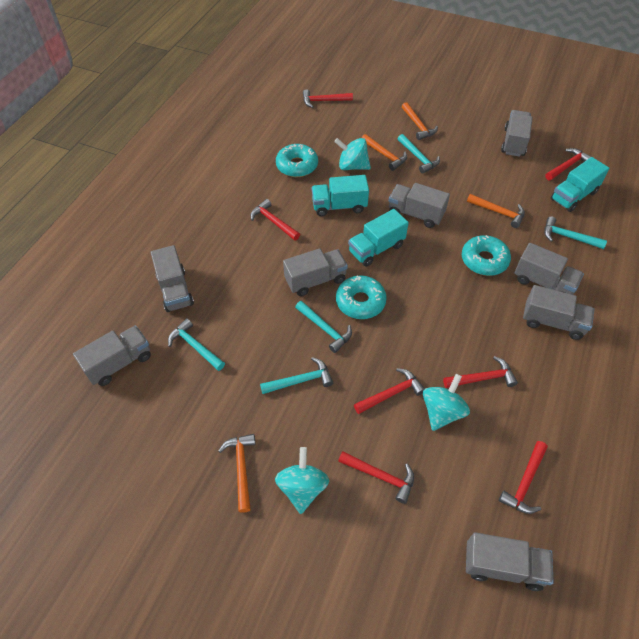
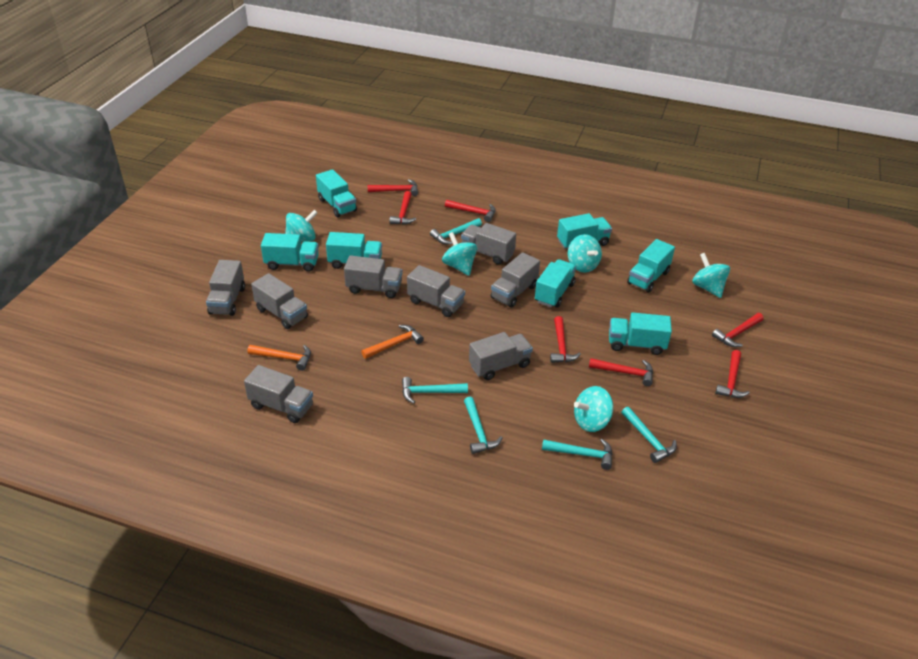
orange hammer: 4 -> 2
turquoise donut: 3 -> 0
turquoise spinning top: 3 -> 5
turquoise truck: 3 -> 7

